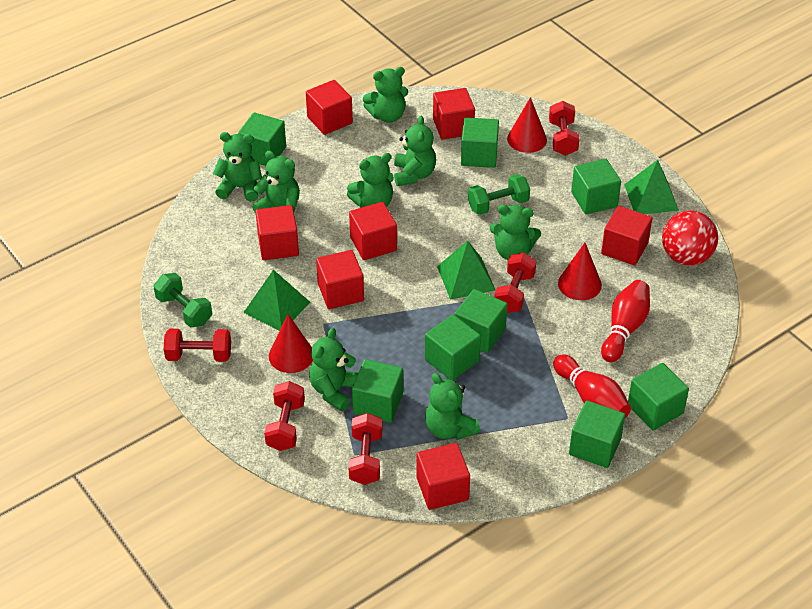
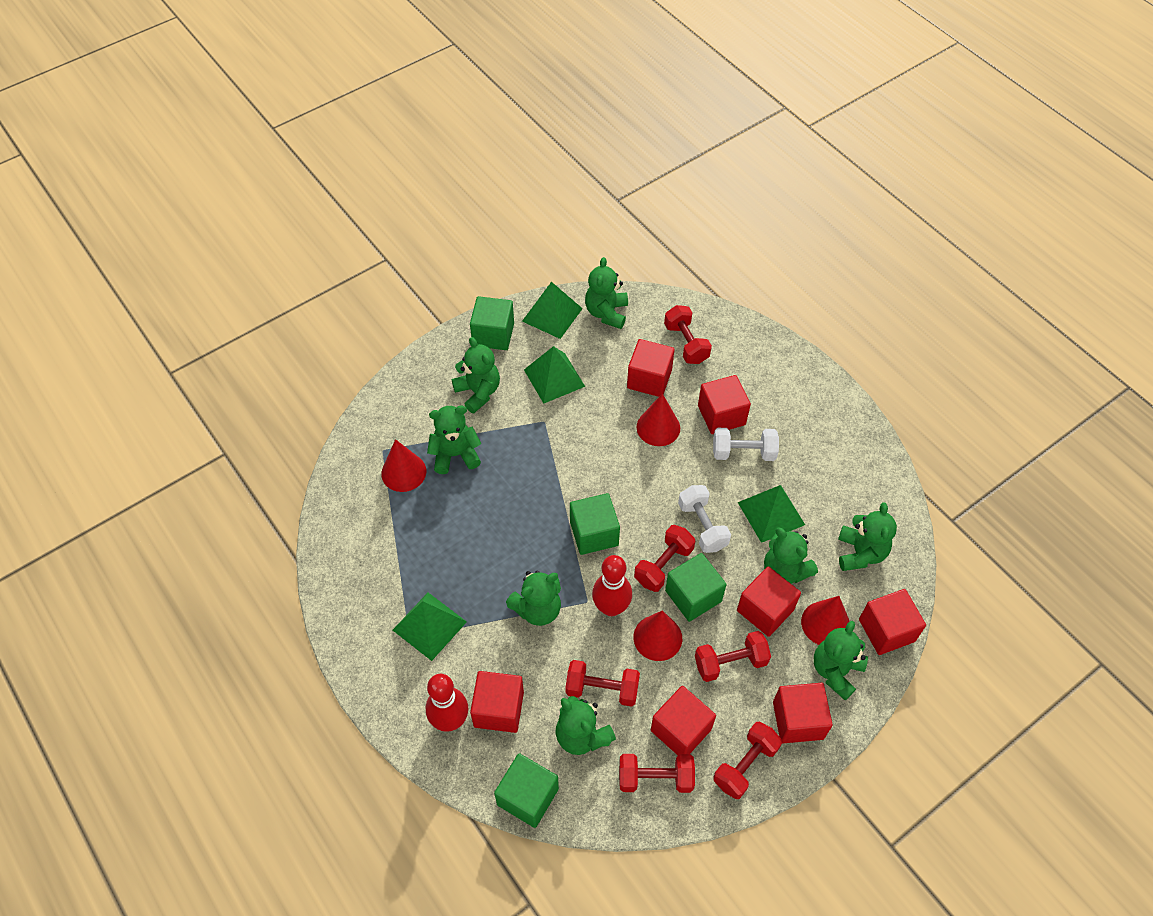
green cube: 8 -> 4
green dumbbell: 2 -> 0
green pyramid: 3 -> 4
red ball: 1 -> 0
red cone: 3 -> 4
red dumbbell: 5 -> 6
white dumbbell: 0 -> 2

